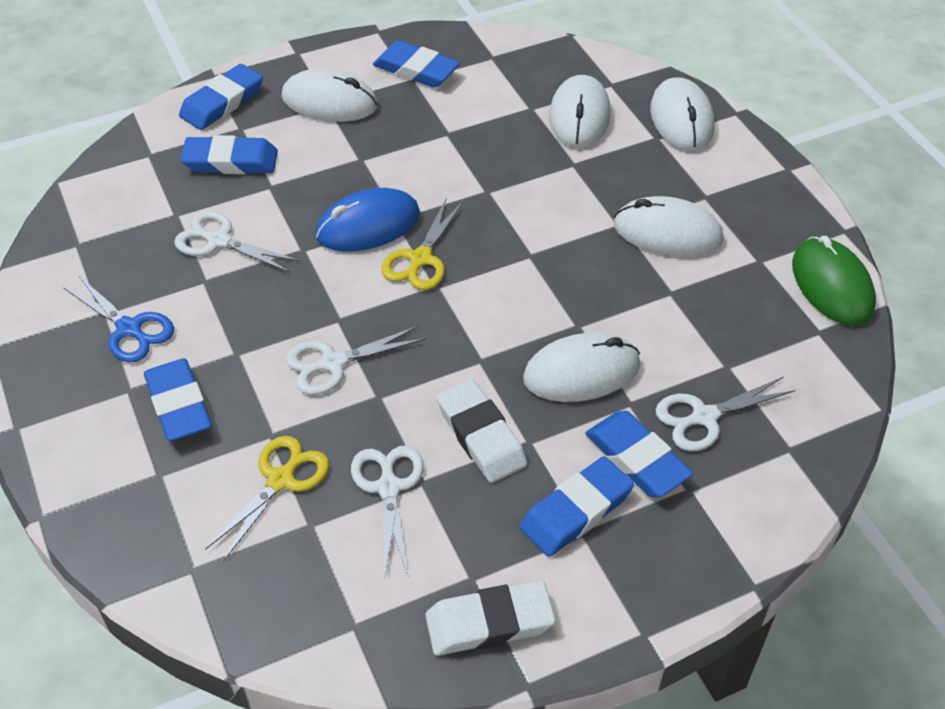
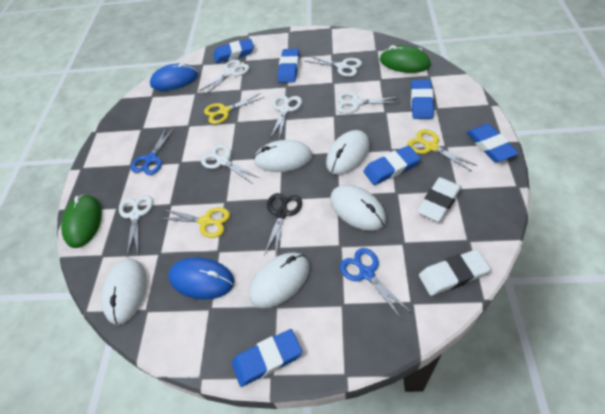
black scissors: 0 -> 1
blue mouse: 1 -> 2
blue scissors: 1 -> 2
green mouse: 1 -> 2
white scissors: 4 -> 6
yellow scissors: 2 -> 3

